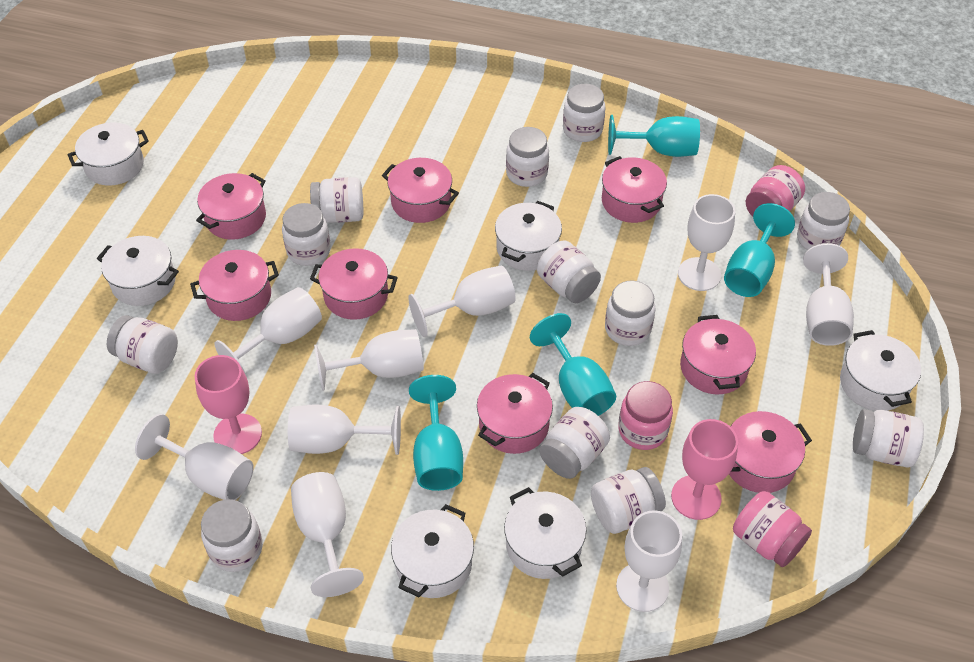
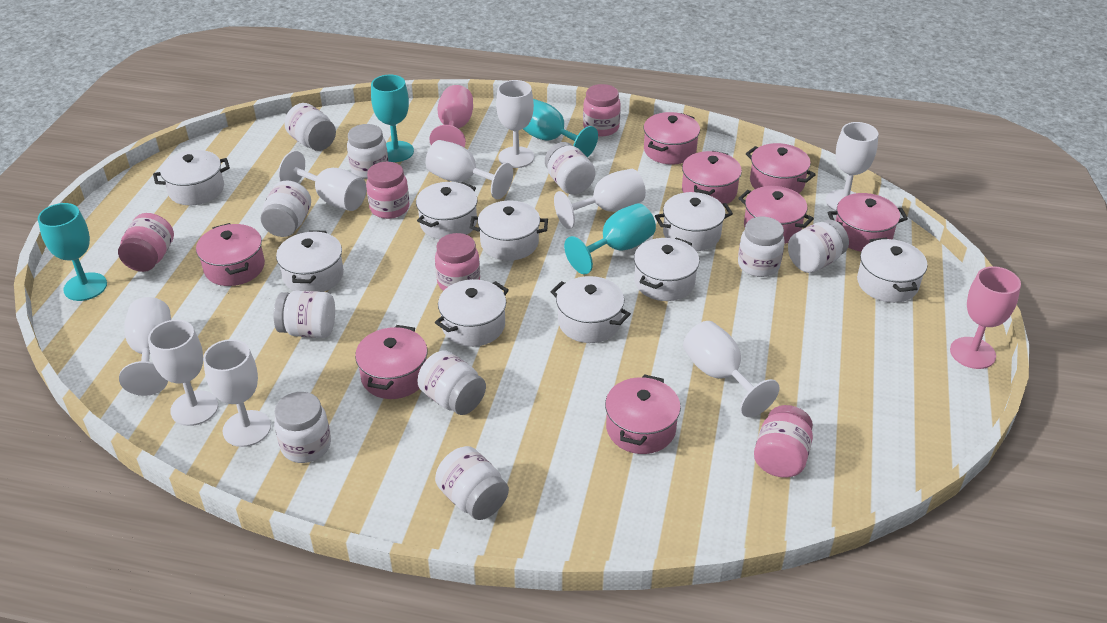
pink jar: 3 -> 5
white jar: 12 -> 10
white pot: 6 -> 9

